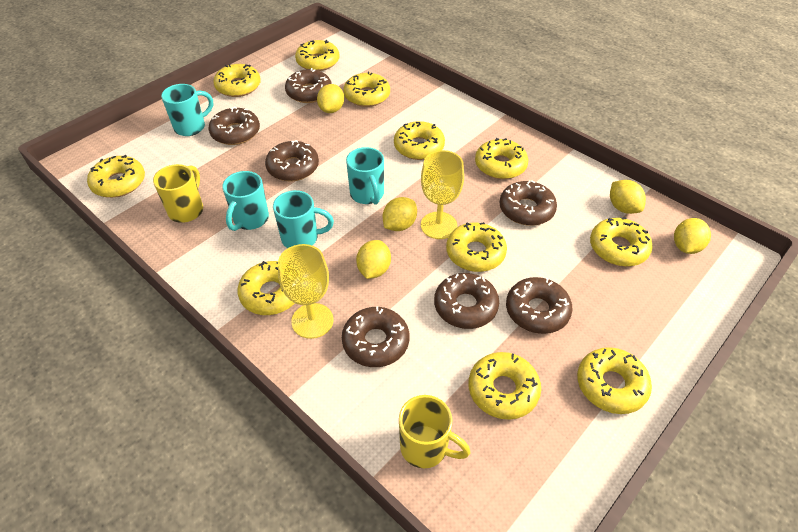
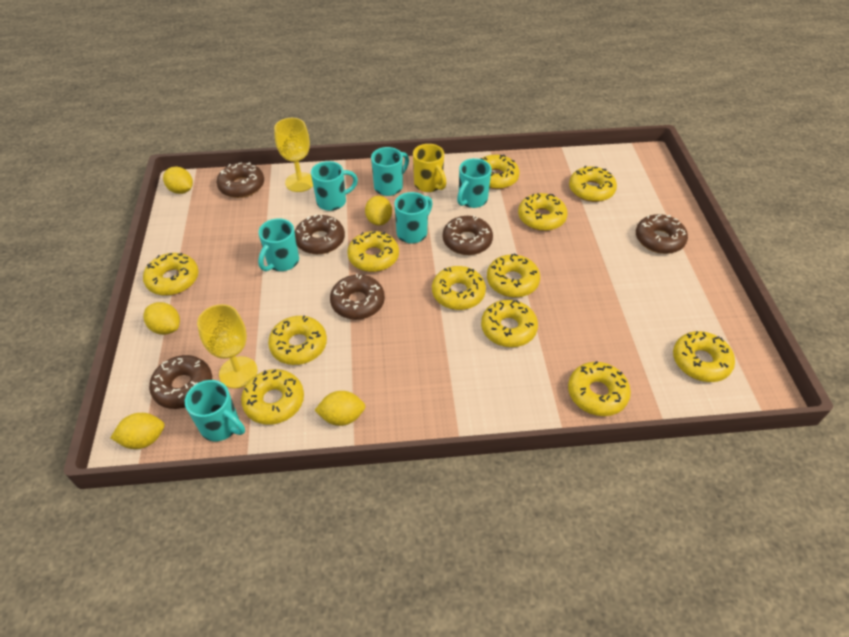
brown donut: 7 -> 6
turquoise mug: 4 -> 6
yellow donut: 11 -> 12
yellow mug: 2 -> 1

